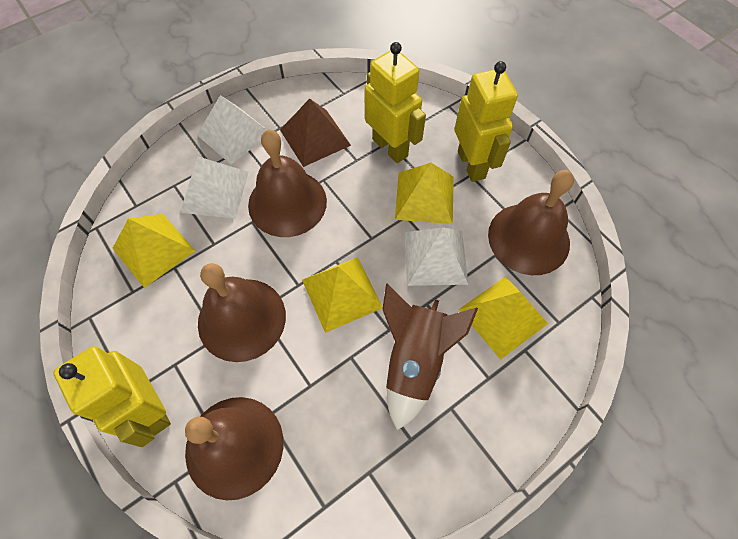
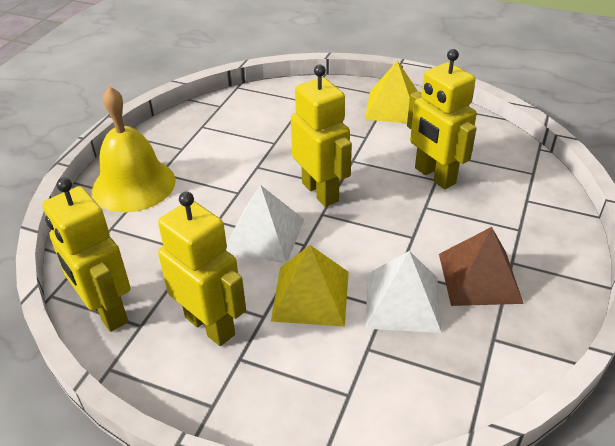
brown bell: 4 -> 0
brown rocket: 1 -> 0
white pyramid: 3 -> 2
yellow bell: 0 -> 1
yellow pyramid: 4 -> 2
yellow robot: 3 -> 4

